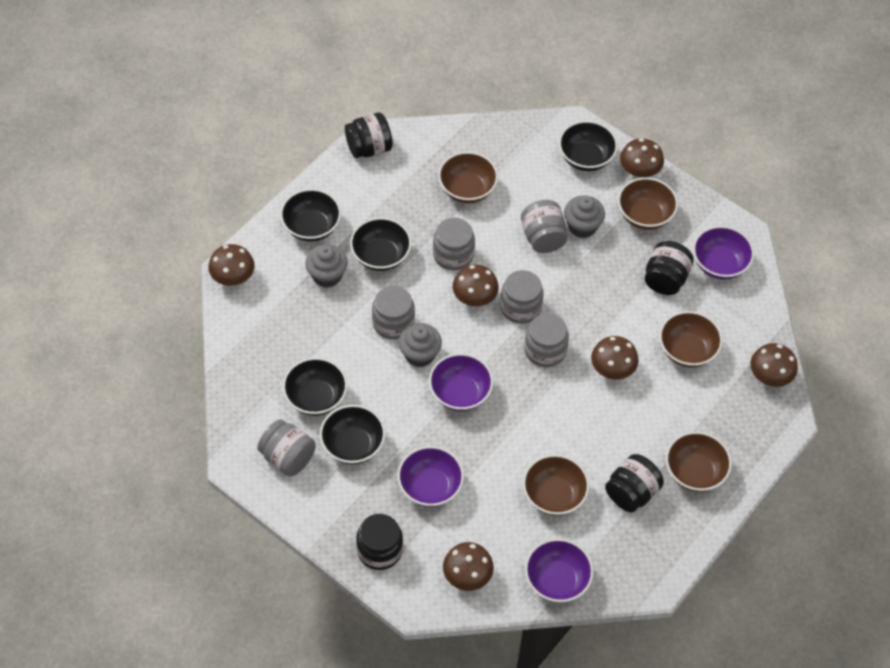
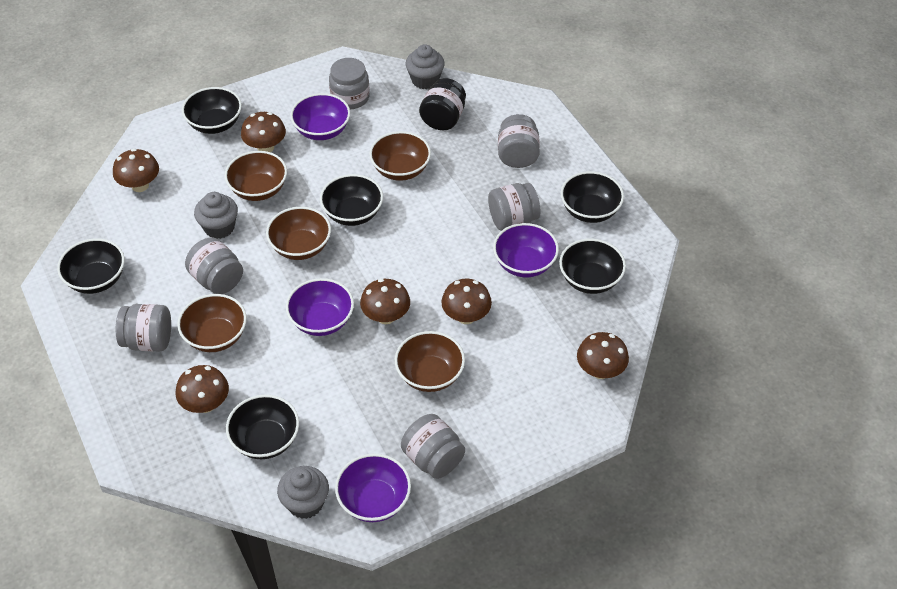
black bowl: 5 -> 6
black jar: 4 -> 1

